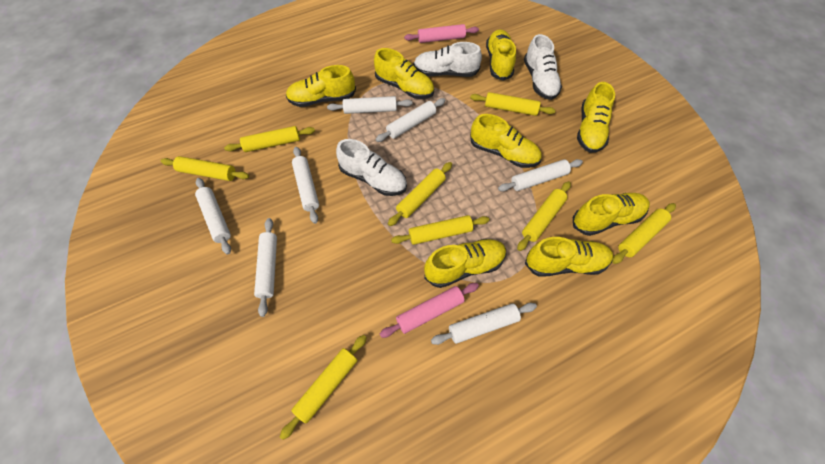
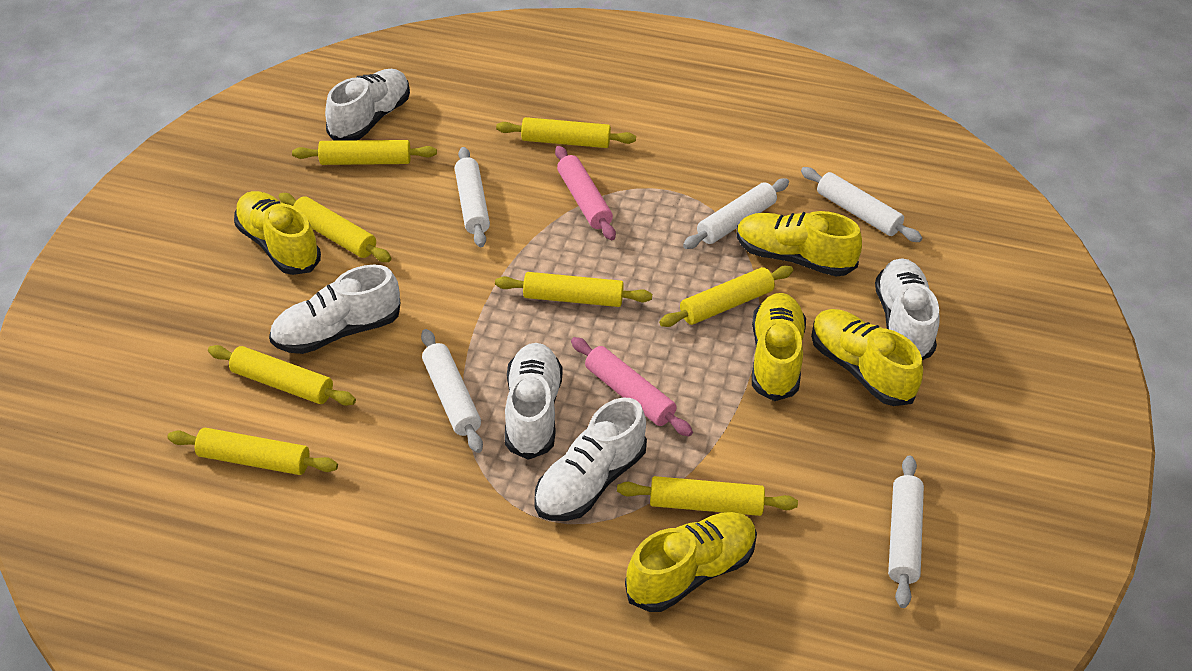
white rolling pin: 7 -> 5
white shoe: 3 -> 5
yellow shoe: 8 -> 5

